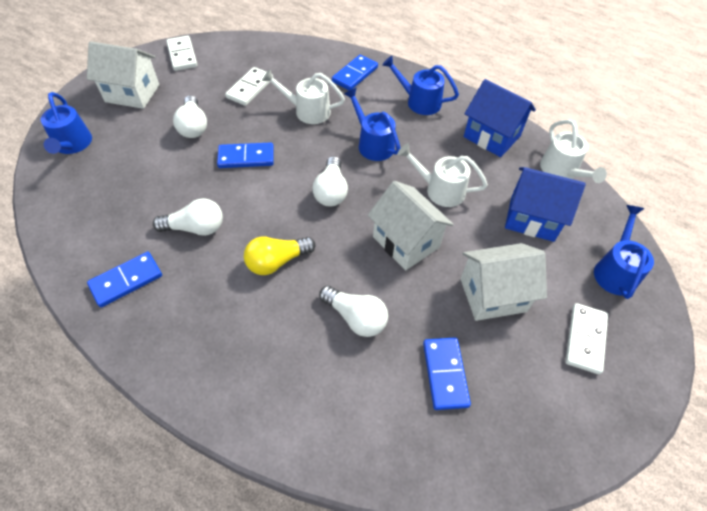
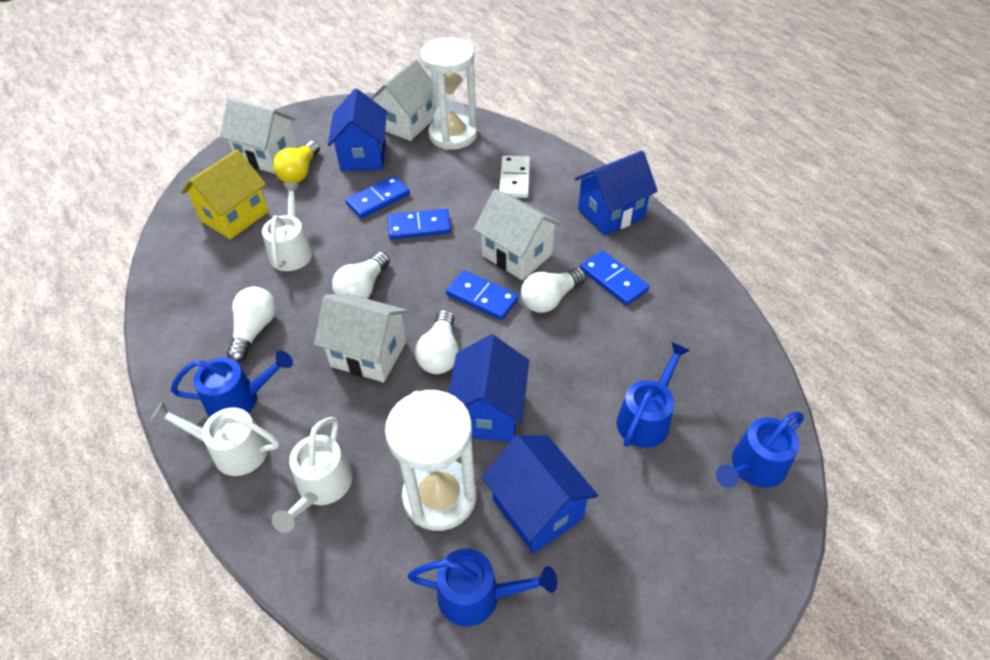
blue house: 2 -> 4
white domino: 3 -> 1
white hourglass: 0 -> 2
white house: 3 -> 4
yellow house: 0 -> 1

